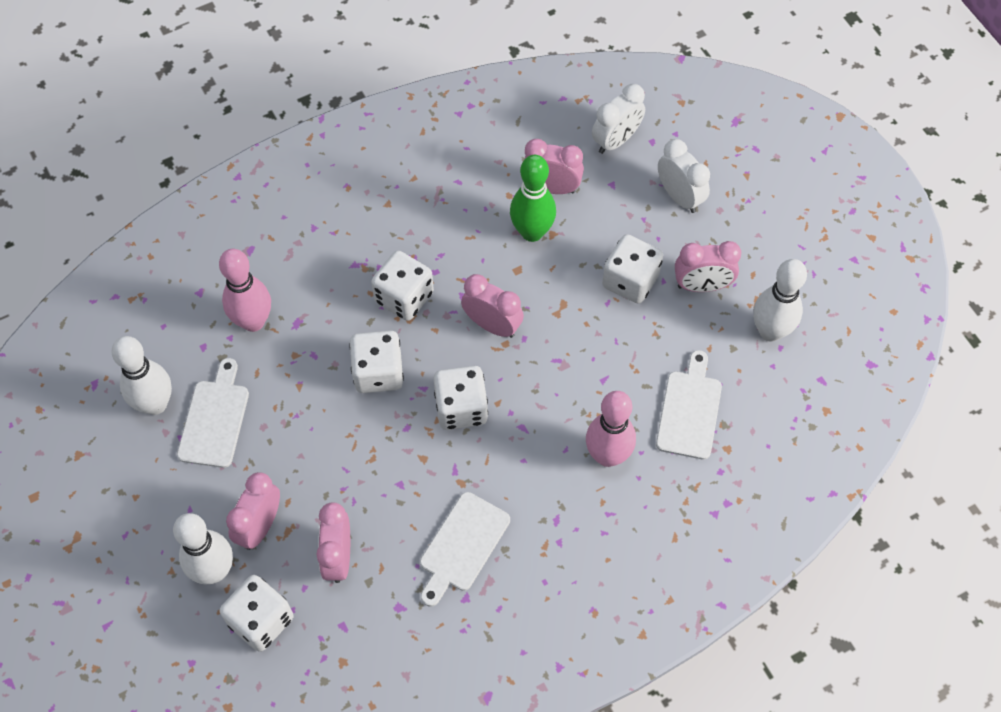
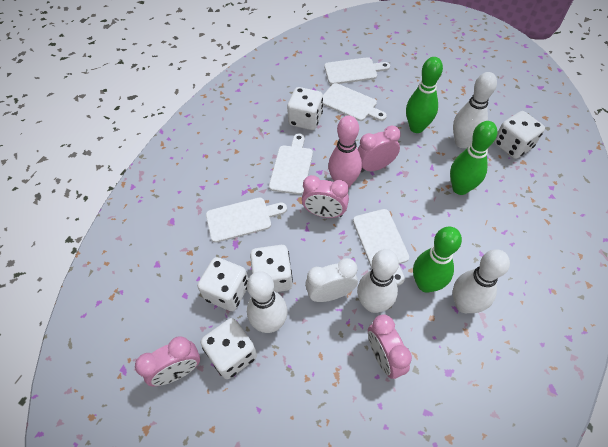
green bowling pin: 1 -> 3
pink bowling pin: 2 -> 1
pink clock: 5 -> 4
white bowling pin: 3 -> 4
white clock: 2 -> 1
white cutting board: 3 -> 5

